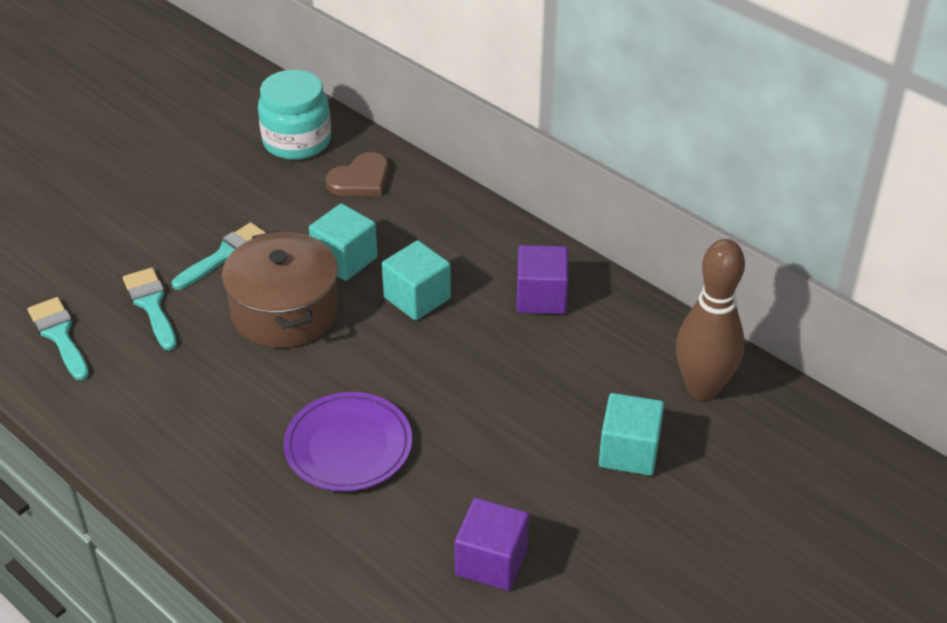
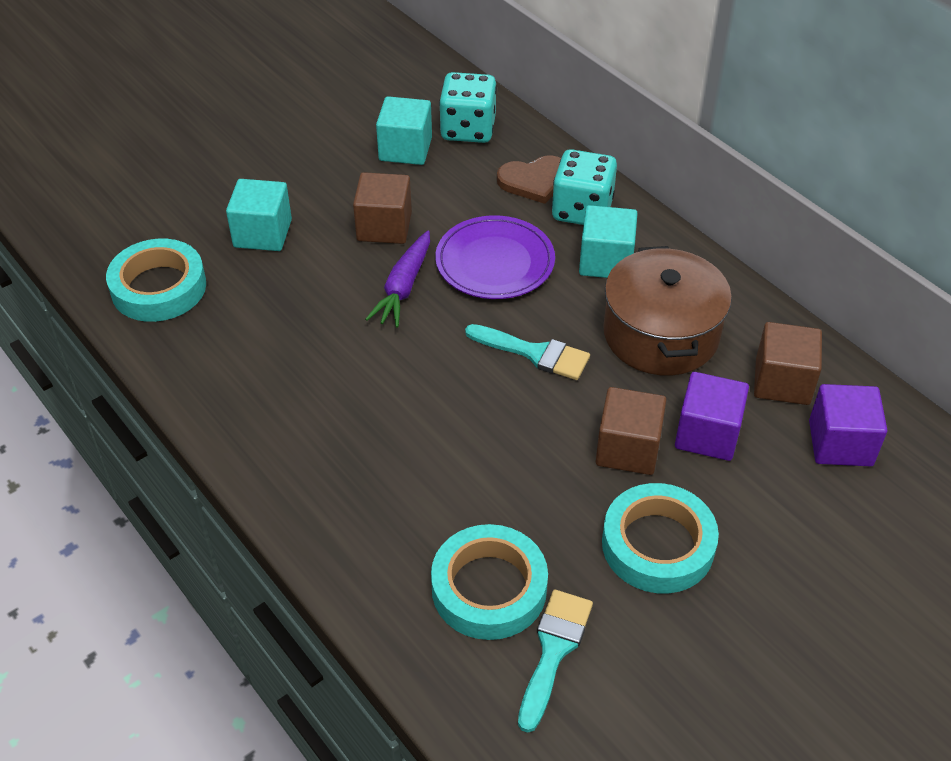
brown bowling pin: 1 -> 0
brown cube: 0 -> 3
purple carrot: 0 -> 1
turquoise brush: 3 -> 2
turquoise dice: 0 -> 2
turquoise jar: 1 -> 0
turquoise tape: 0 -> 3

